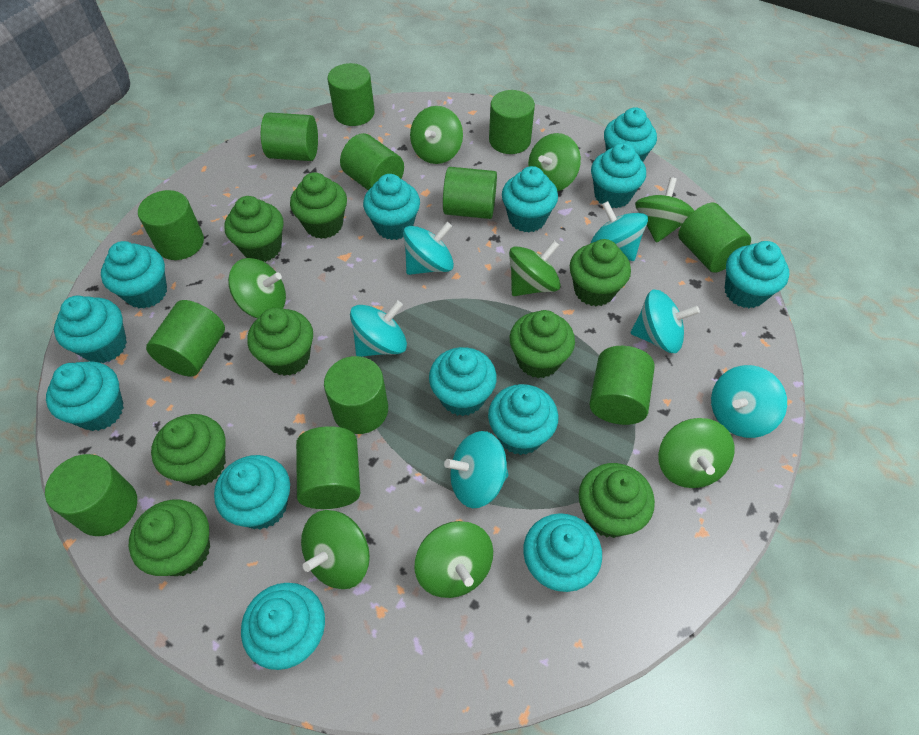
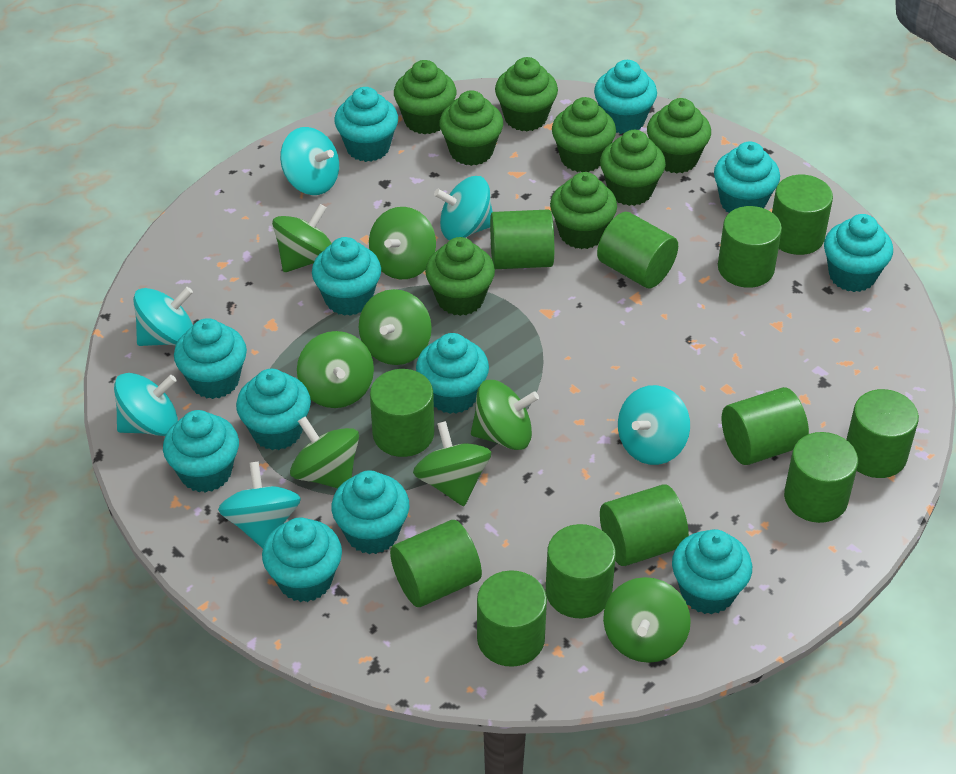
turquoise cupcake: 13 -> 12

